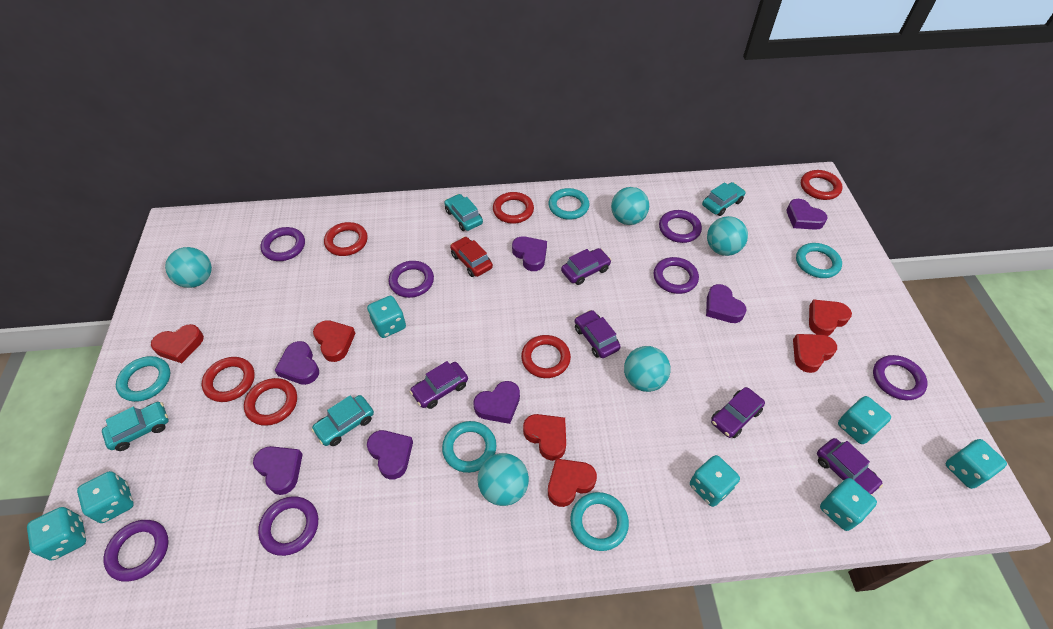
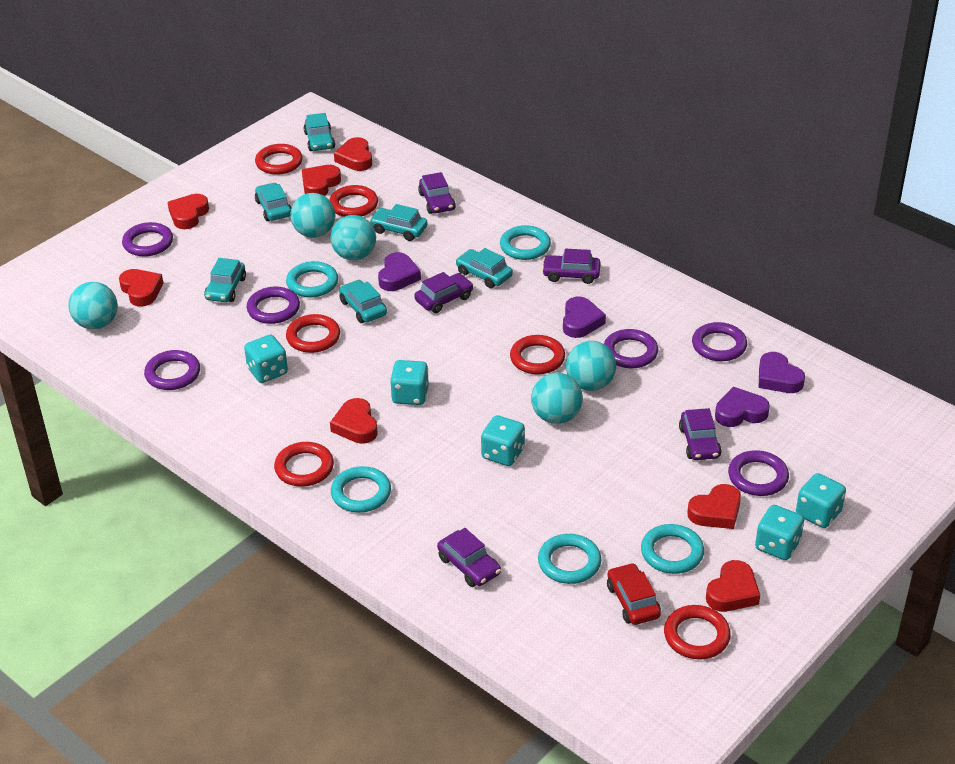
purple heart: 7 -> 4
purple ring: 7 -> 6
red heart: 6 -> 7
turquoise car: 4 -> 6
turquoise dice: 7 -> 5

